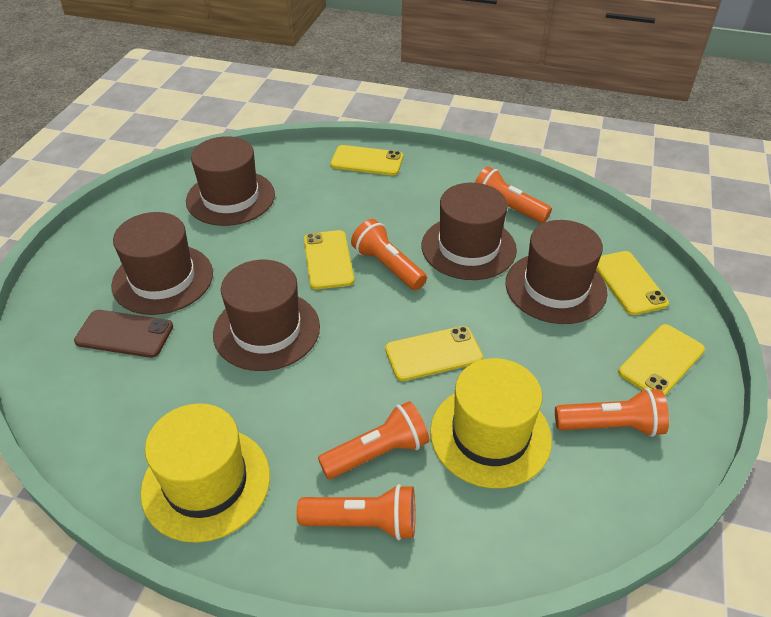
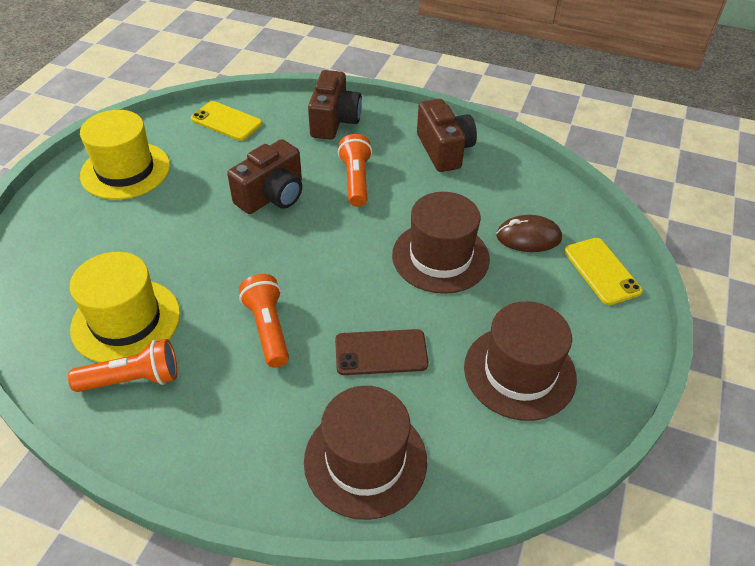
brown camera: 0 -> 3
brown hat: 5 -> 3
brown mouse: 0 -> 1
orange flashlight: 5 -> 3
yellow phone: 5 -> 2

